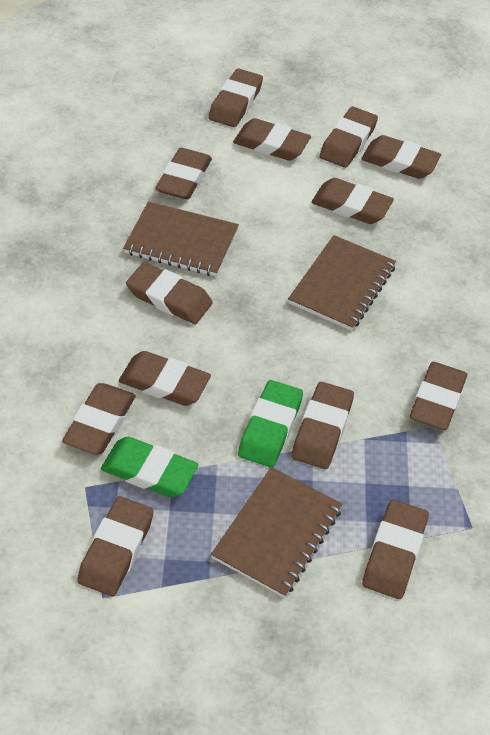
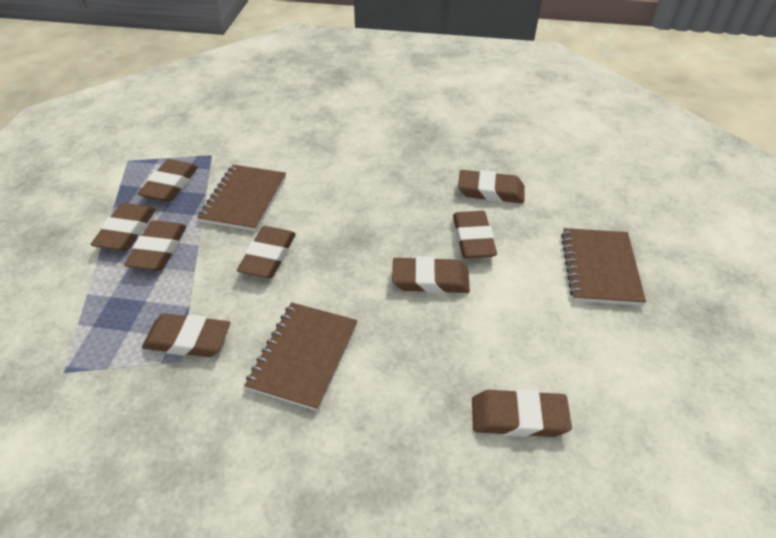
brown eraser: 13 -> 9
green eraser: 2 -> 0

